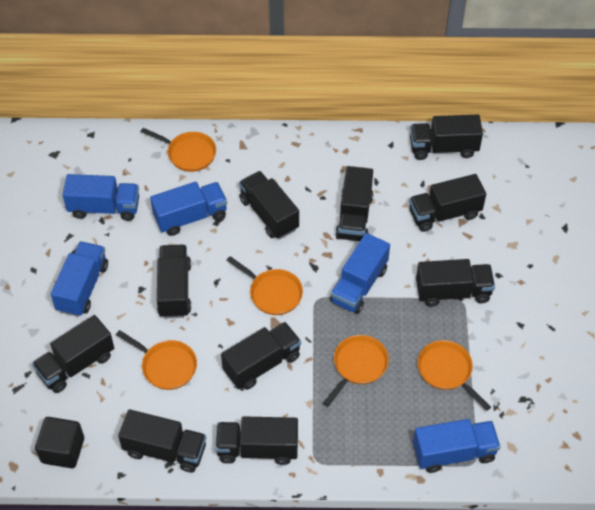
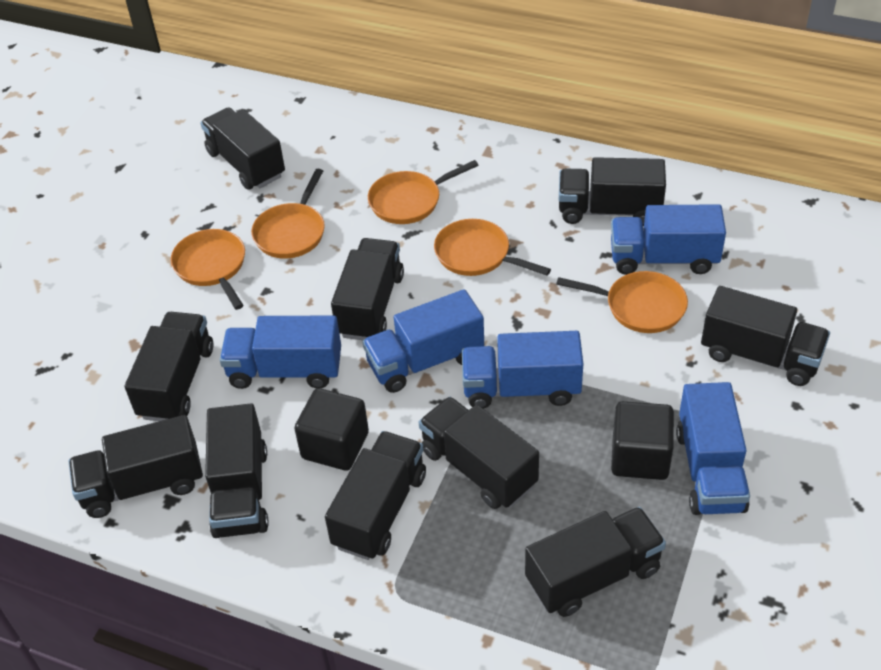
black cube: 1 -> 2

